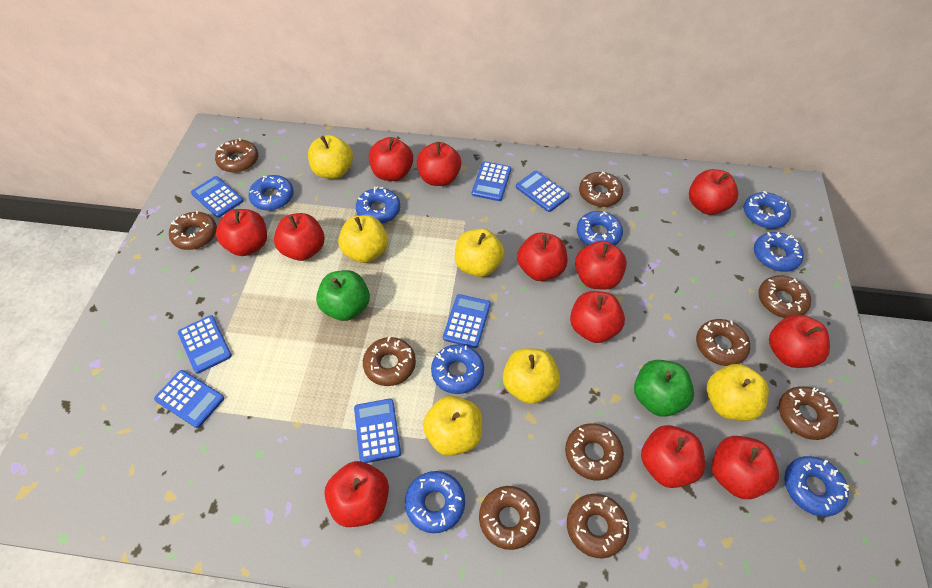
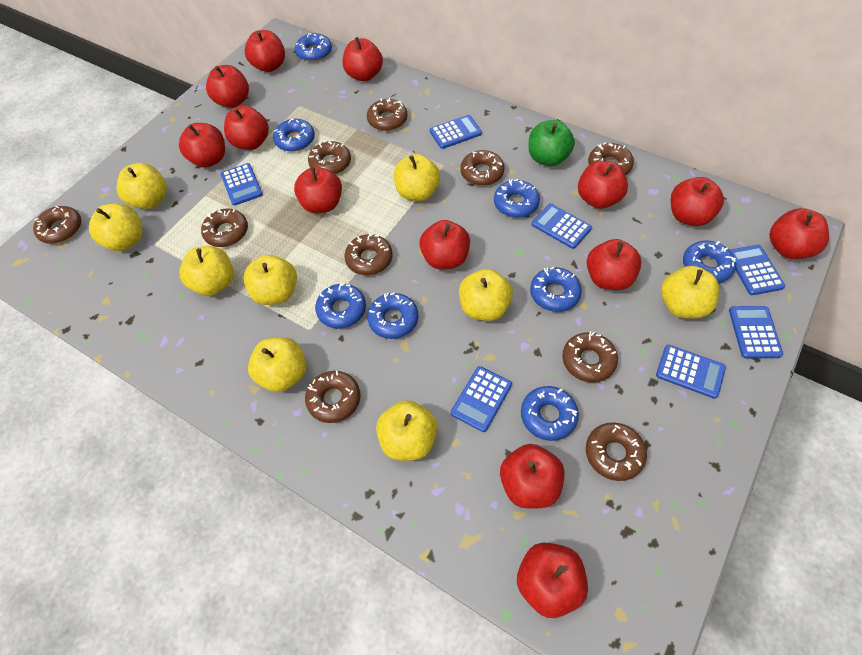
green apple: 2 -> 1
red apple: 12 -> 13
yellow apple: 6 -> 9

